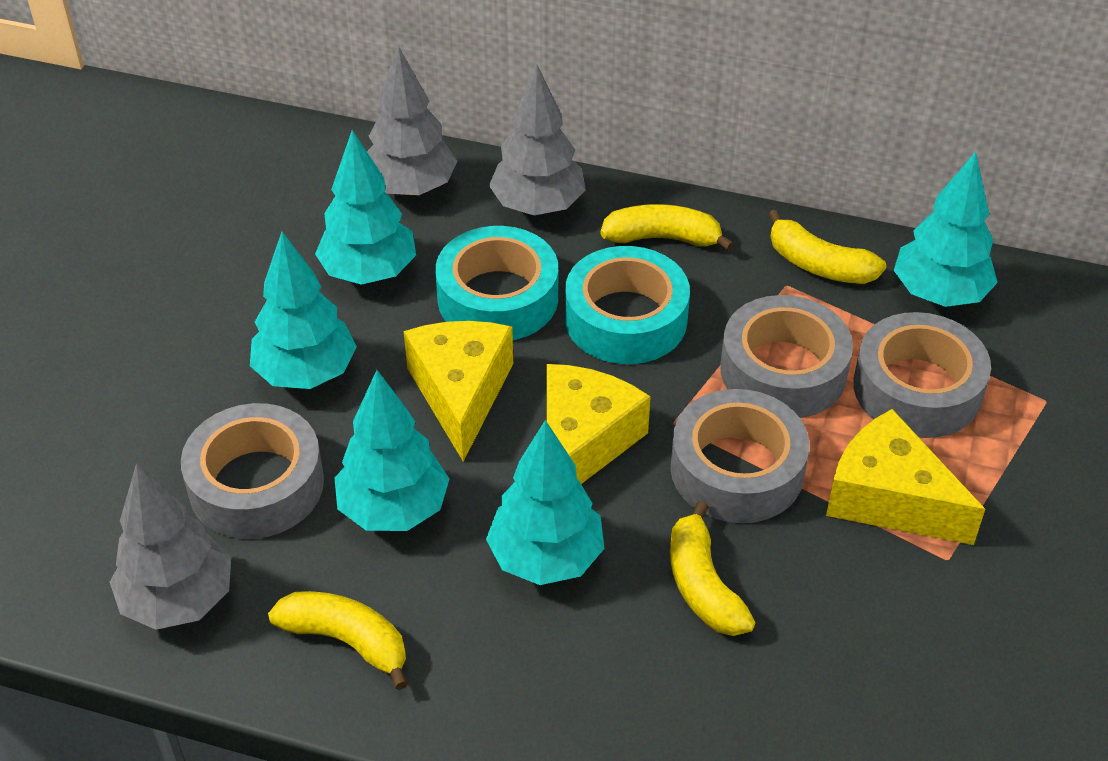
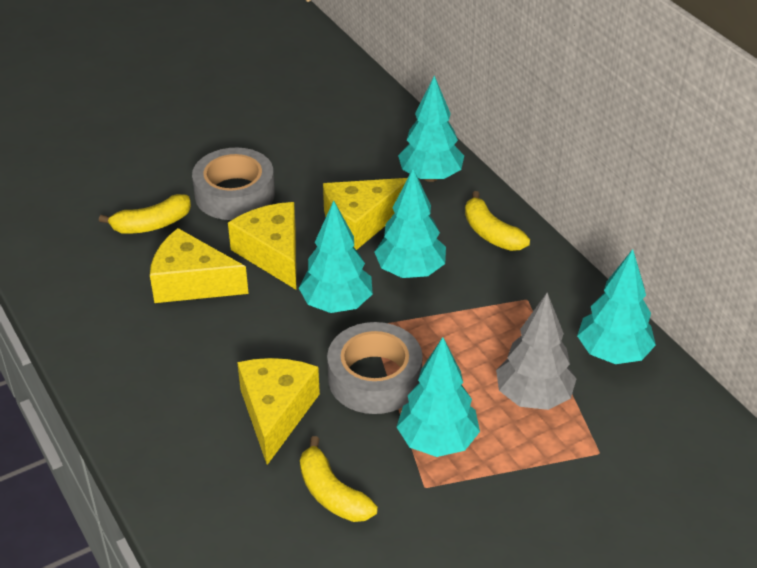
grey tape: 4 -> 2
grey tree: 3 -> 1
turquoise tape: 2 -> 0
yellow banana: 4 -> 3
yellow cheese: 3 -> 4

